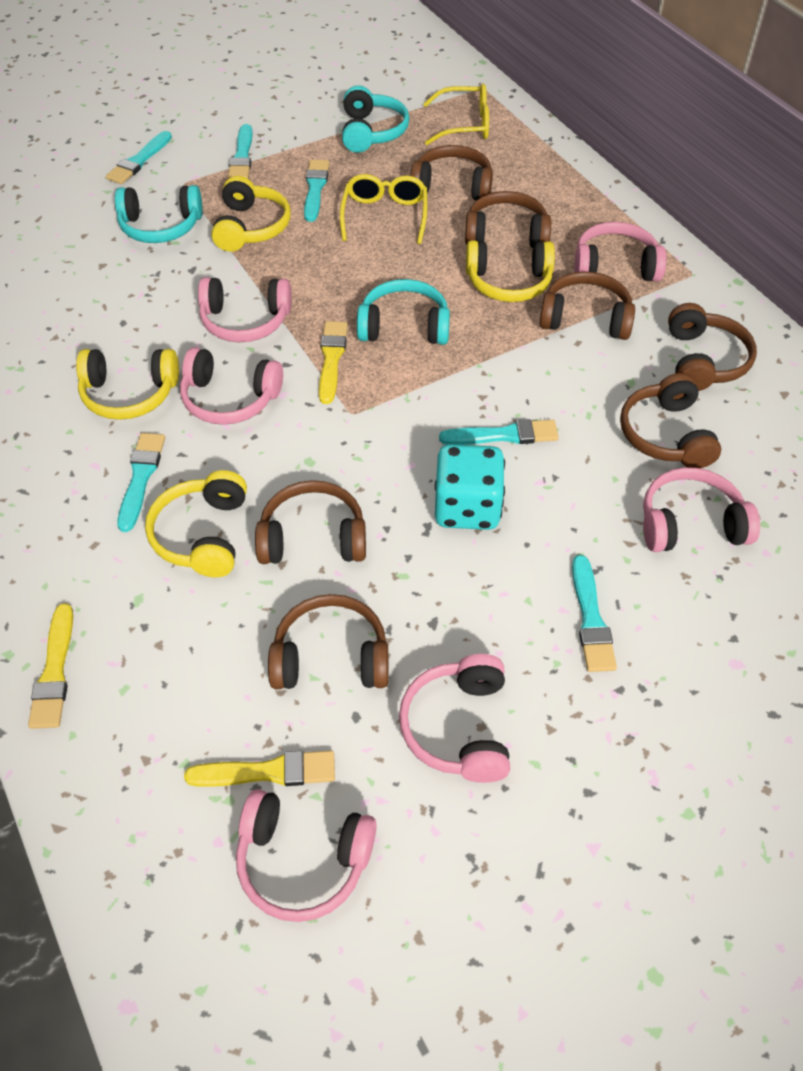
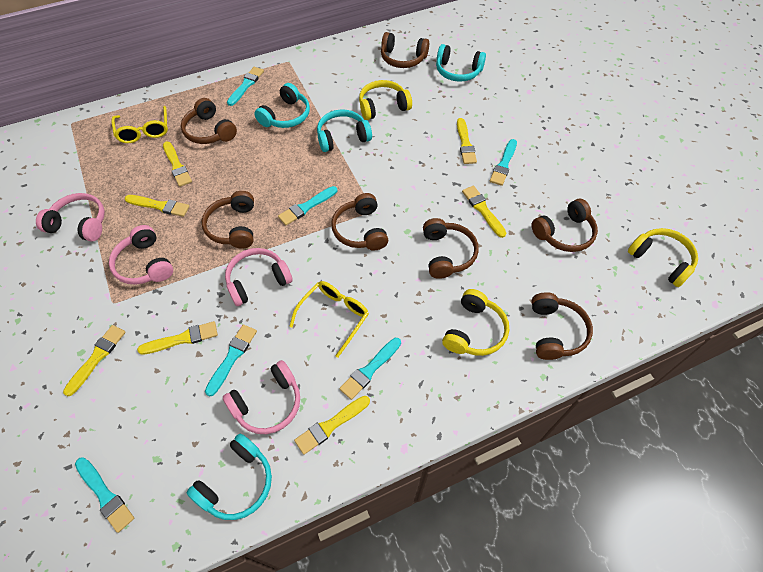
pink headphones: 6 -> 4
turquoise dice: 1 -> 0
turquoise headphones: 3 -> 4
yellow brush: 3 -> 7
yellow headphones: 4 -> 3

